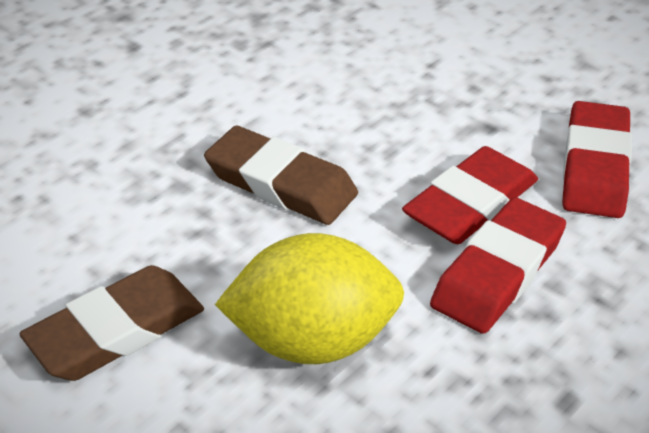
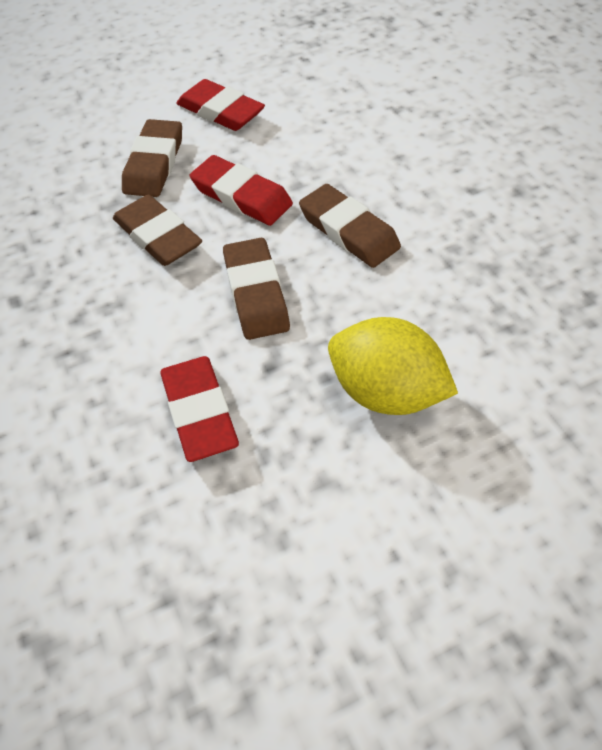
brown eraser: 2 -> 4

